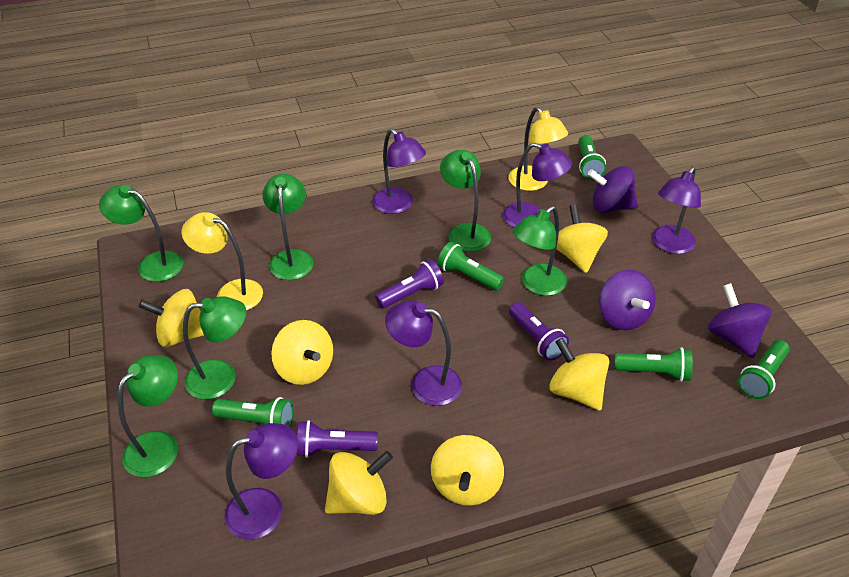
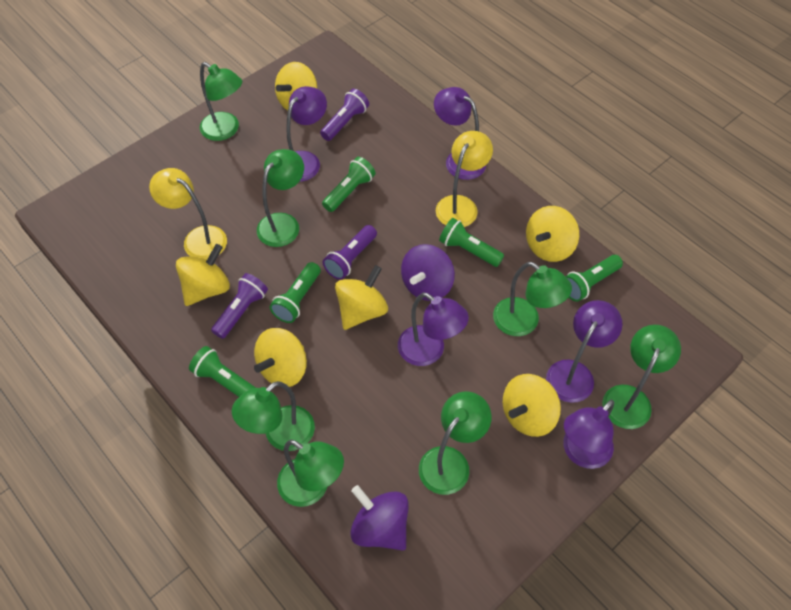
green lamp: 6 -> 7
purple spinning top: 3 -> 2

